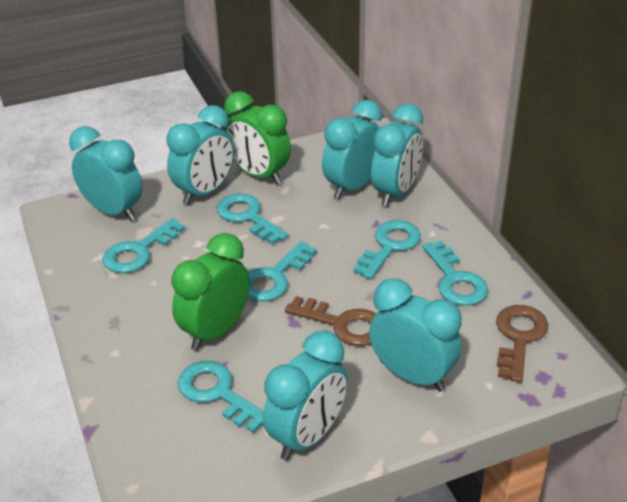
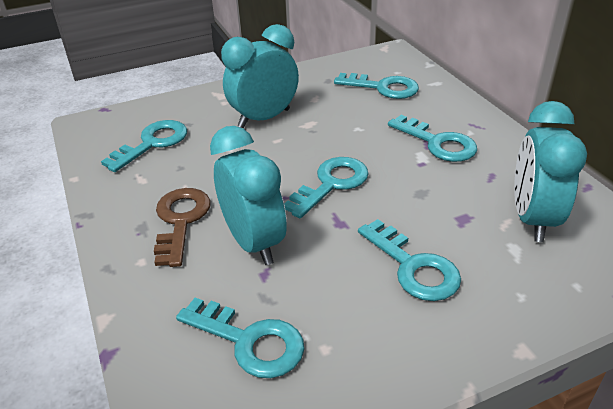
brown key: 2 -> 1
green clock: 2 -> 0
turquoise clock: 6 -> 3

